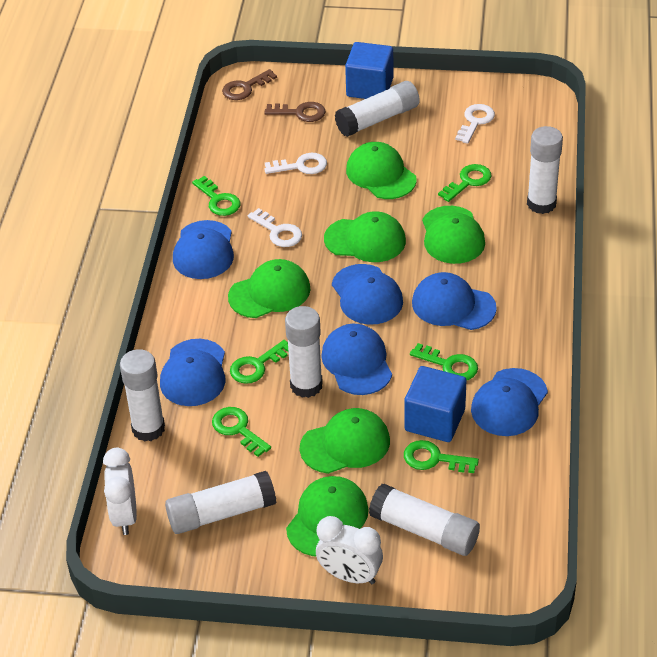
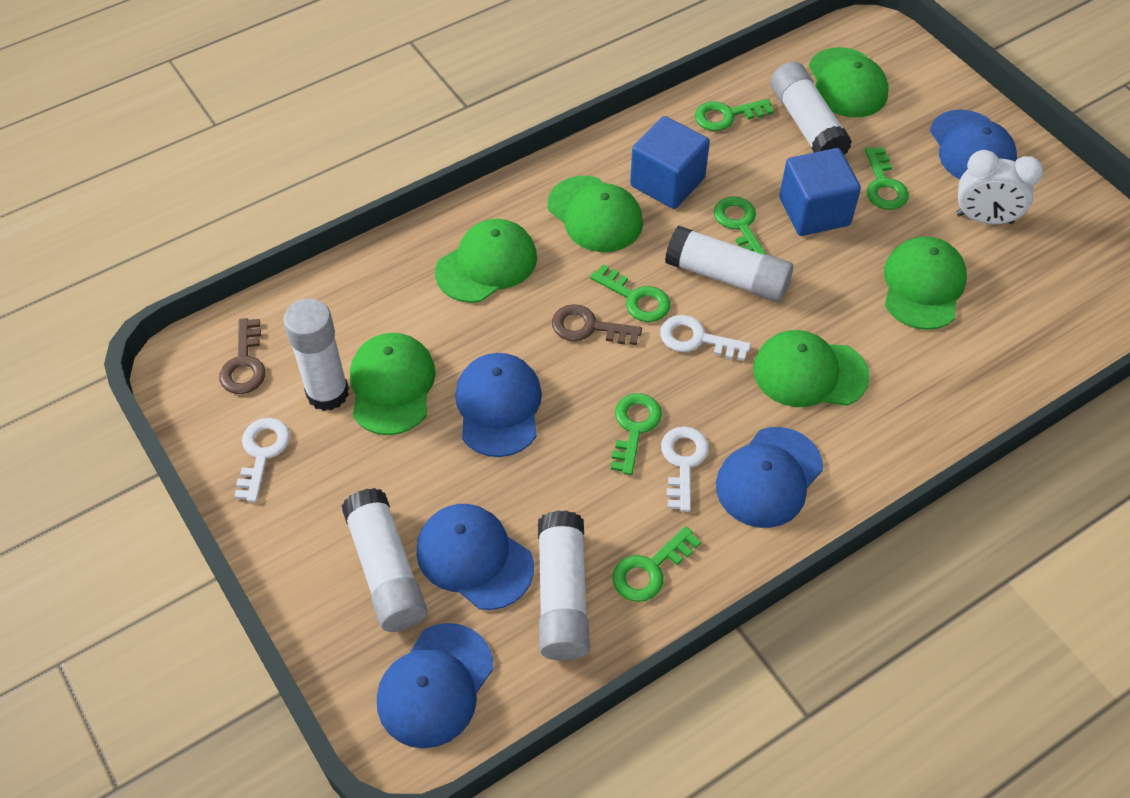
blue cap: 6 -> 5
white clock: 2 -> 1
white glue stick: 6 -> 5

